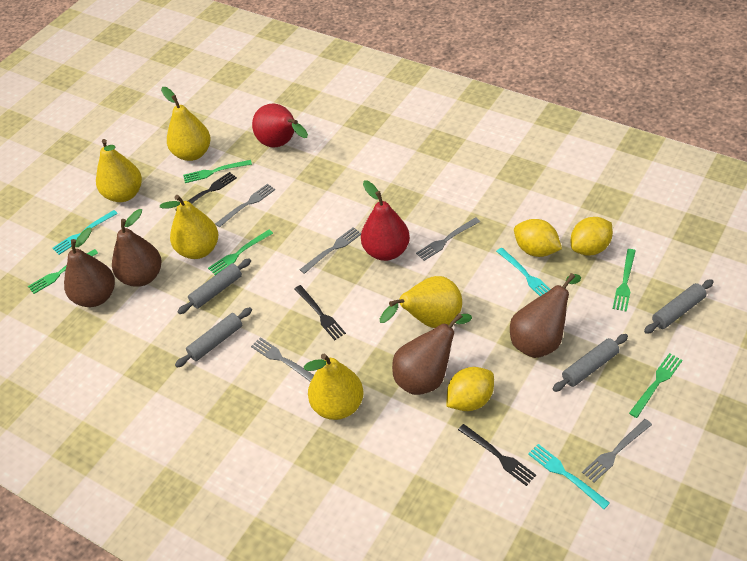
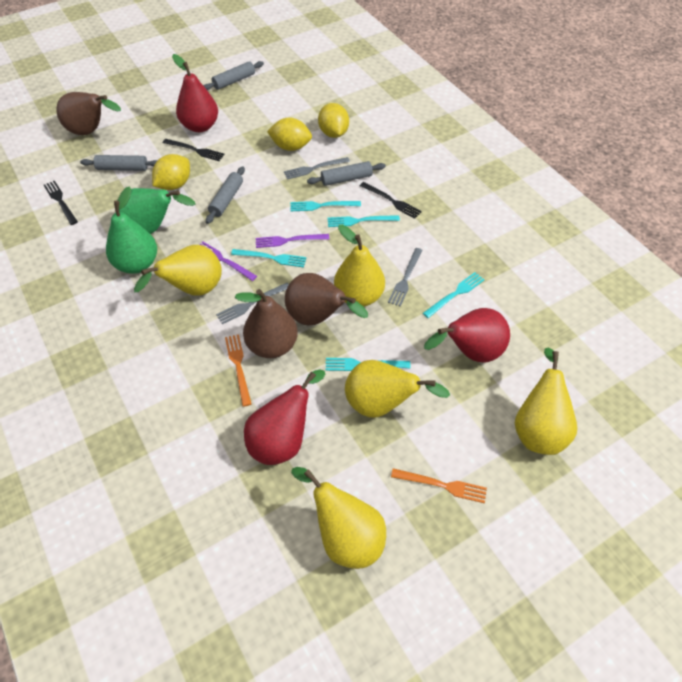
brown pear: 4 -> 3
green fork: 5 -> 0
green pear: 0 -> 2
grey fork: 5 -> 3
orange fork: 0 -> 2
purple fork: 0 -> 2
red pear: 2 -> 3
turquoise fork: 3 -> 5

